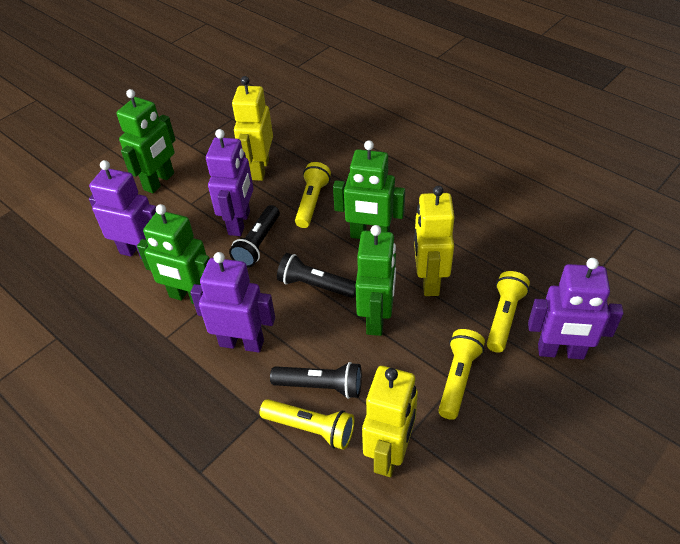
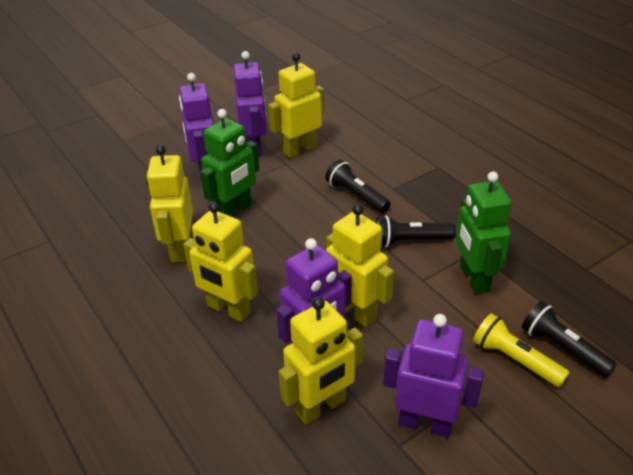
green robot: 4 -> 2
yellow flashlight: 4 -> 1
yellow robot: 3 -> 5

